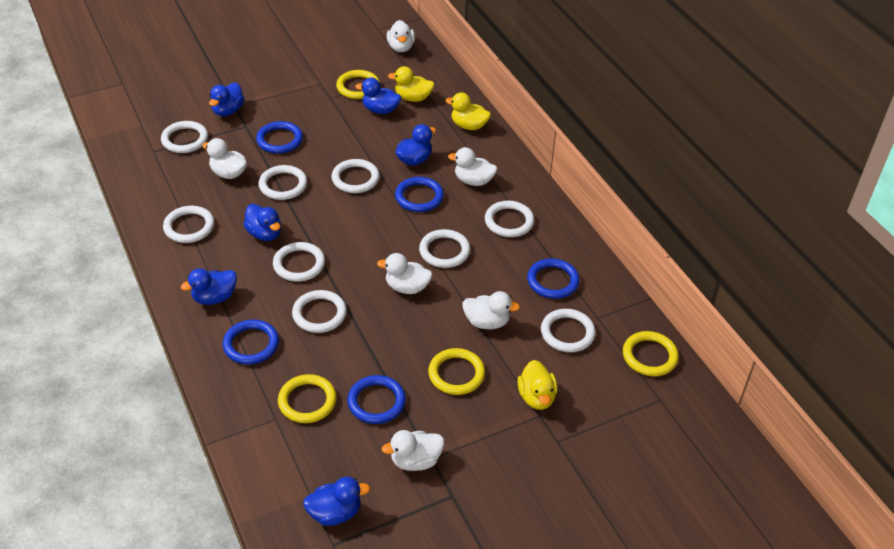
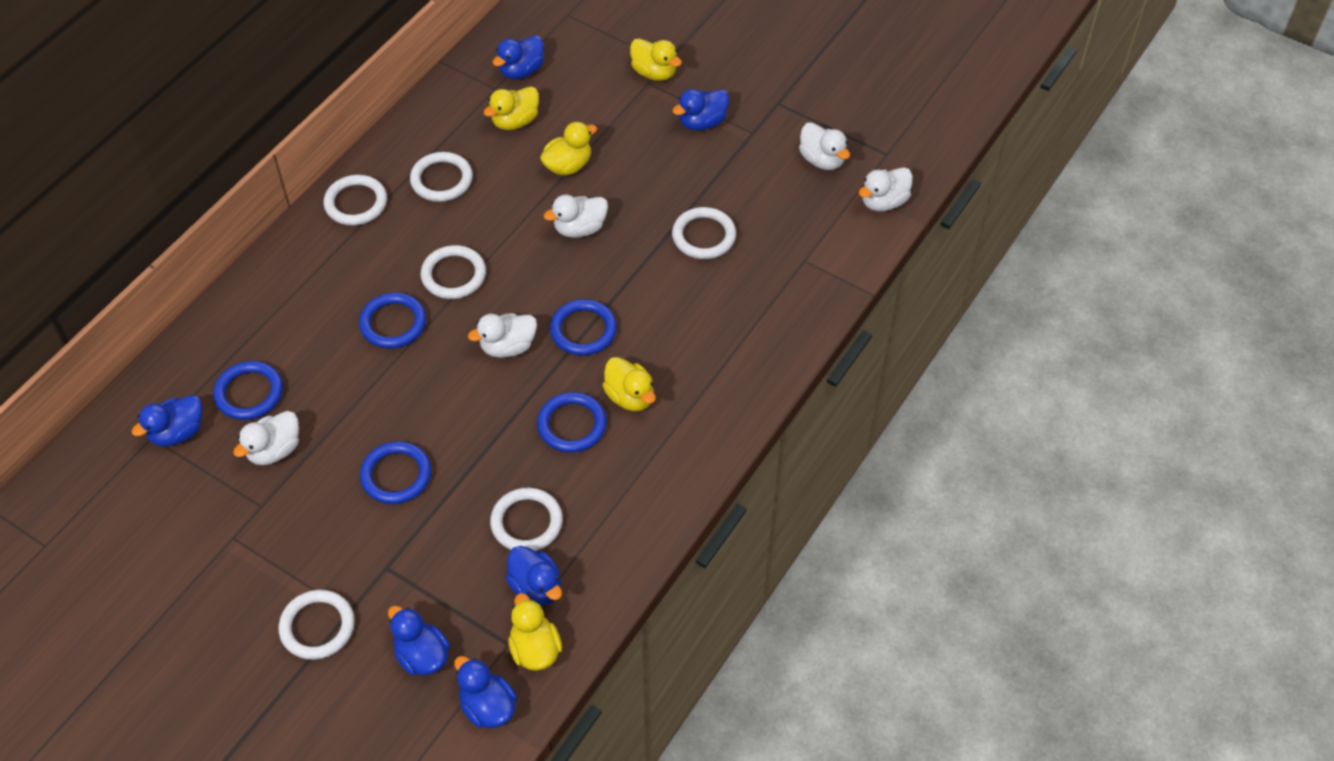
white duck: 6 -> 5
white ring: 9 -> 6
yellow duck: 3 -> 5
yellow ring: 4 -> 0

